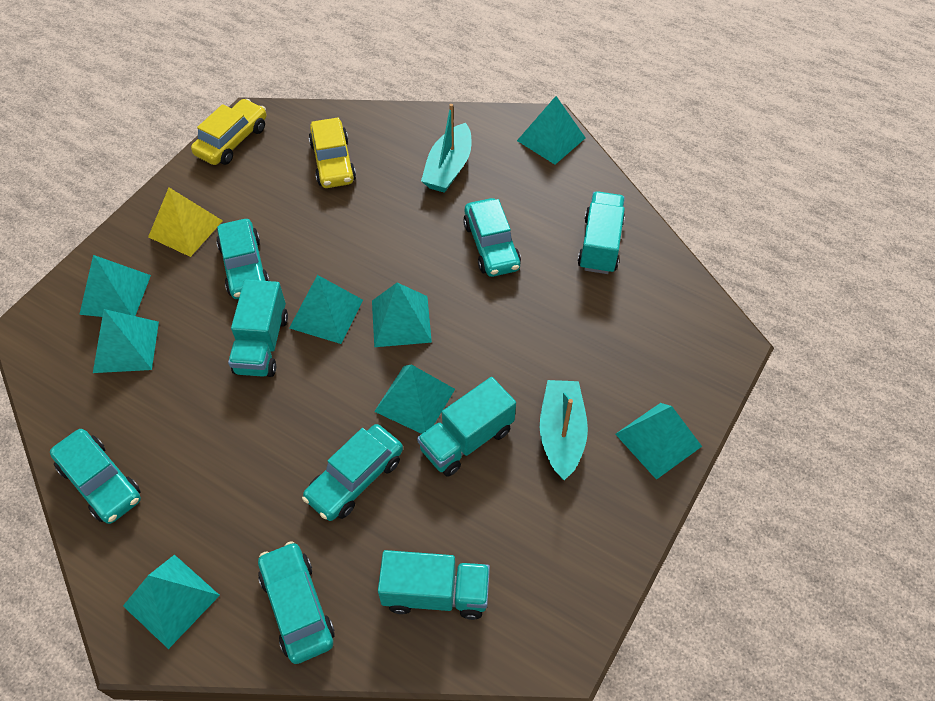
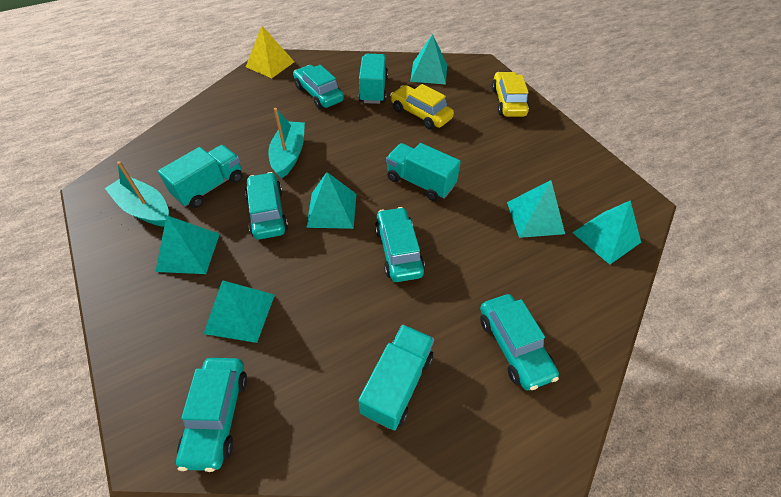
turquoise pyramid: 8 -> 6

